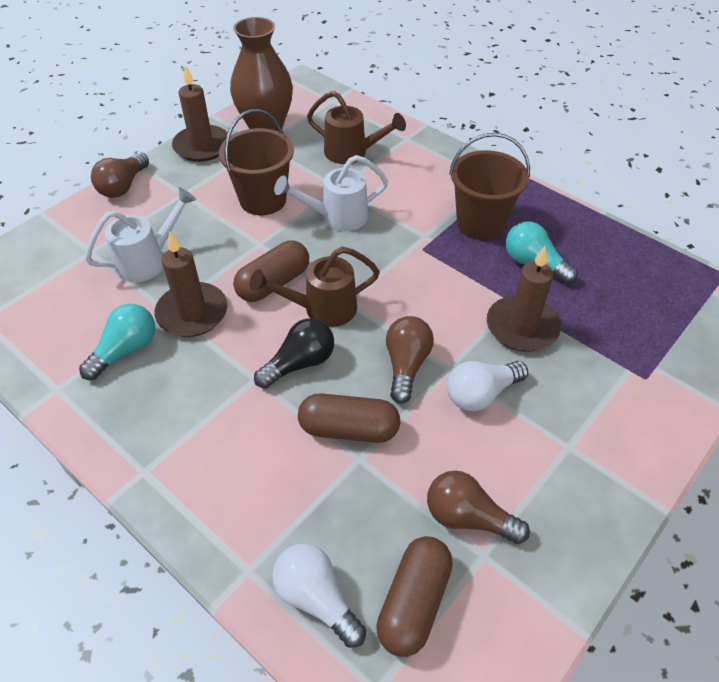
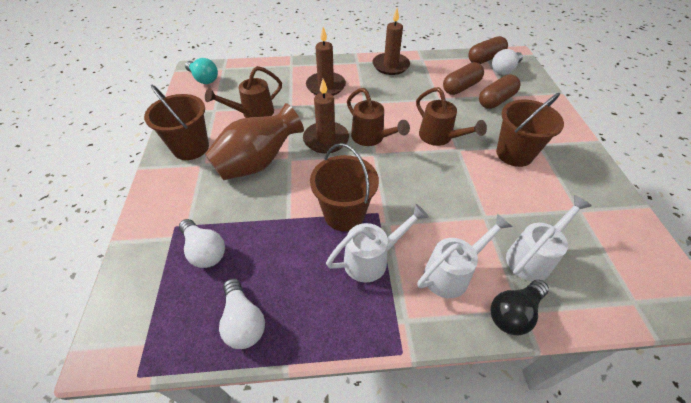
brown bucket: 2 -> 3
brown light bulb: 3 -> 0
brown watering can: 2 -> 3
turquoise light bulb: 2 -> 1
white light bulb: 2 -> 3
white watering can: 2 -> 3

